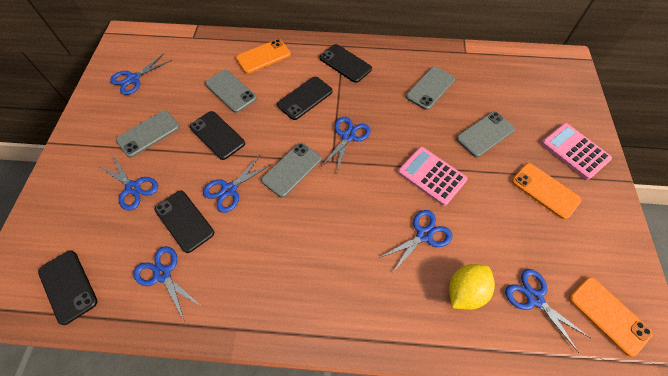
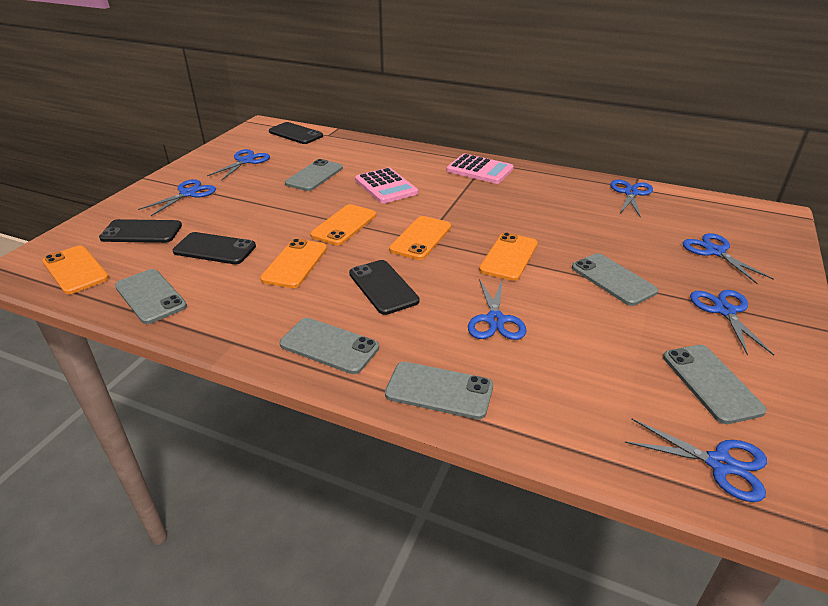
black phone: 5 -> 4
grey phone: 5 -> 6
orange phone: 3 -> 5
yellow lemon: 1 -> 0

